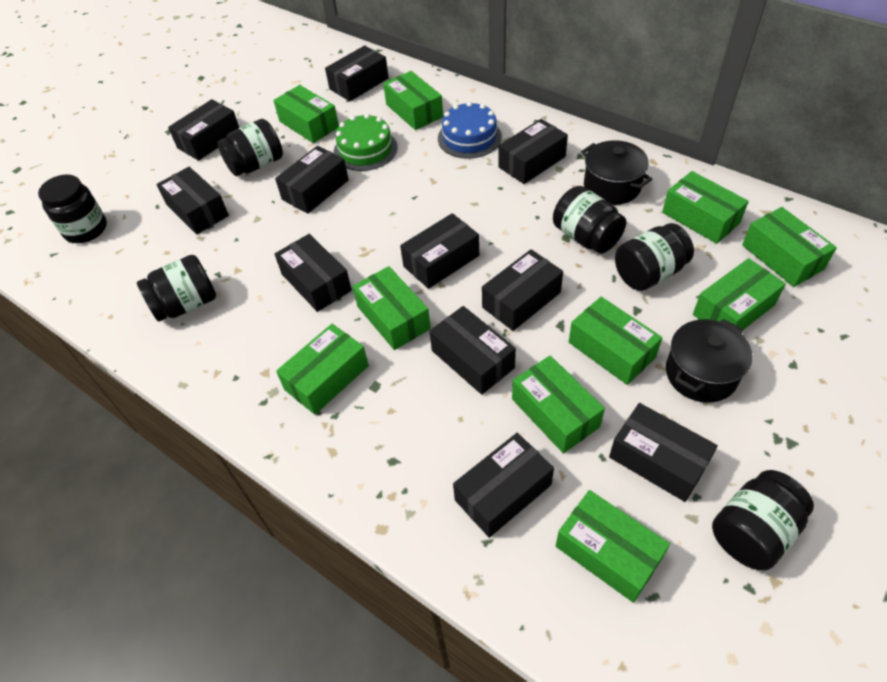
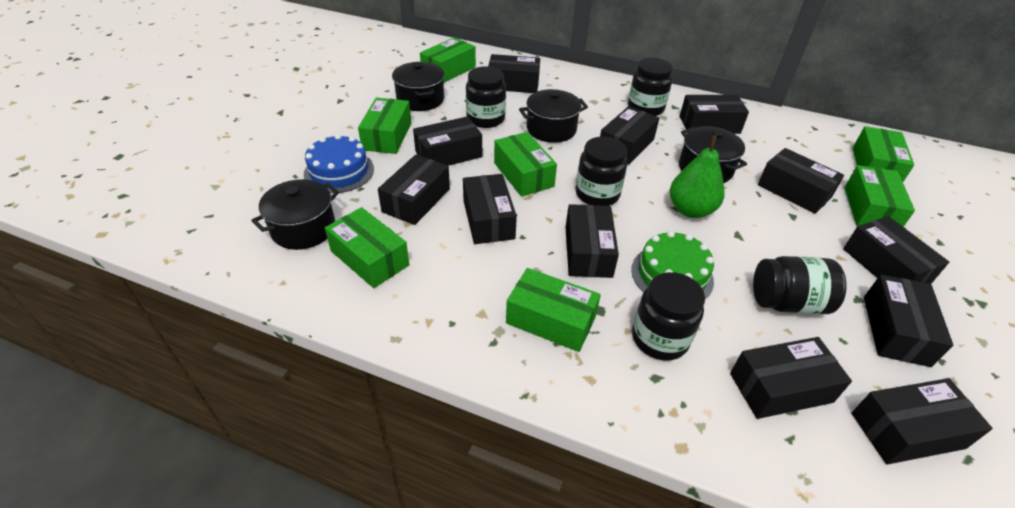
black box: 11 -> 12
black jar: 6 -> 5
black pot: 2 -> 4
green box: 10 -> 7
green pear: 0 -> 1

